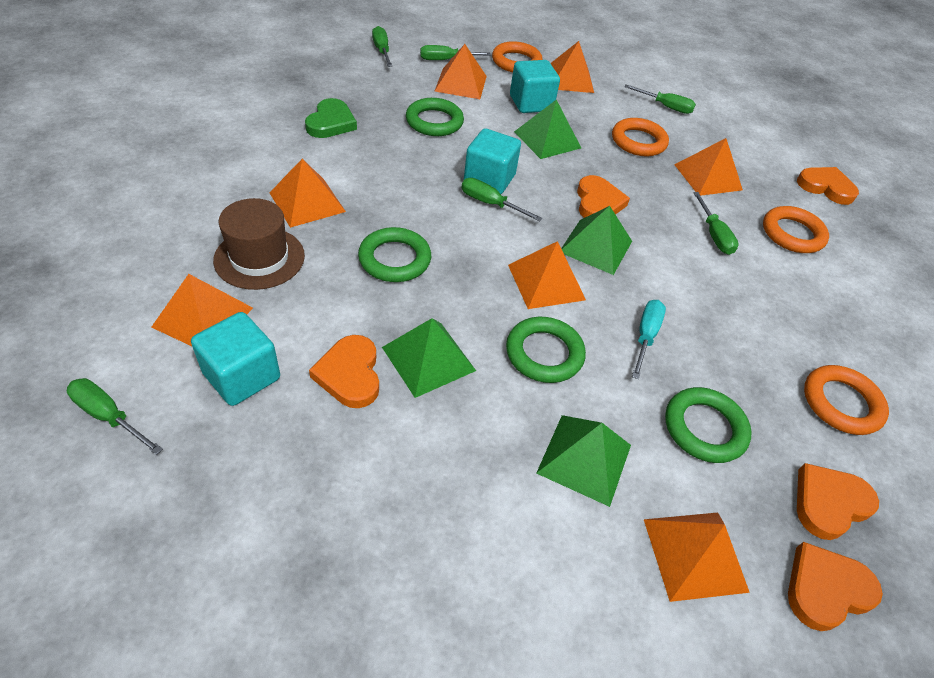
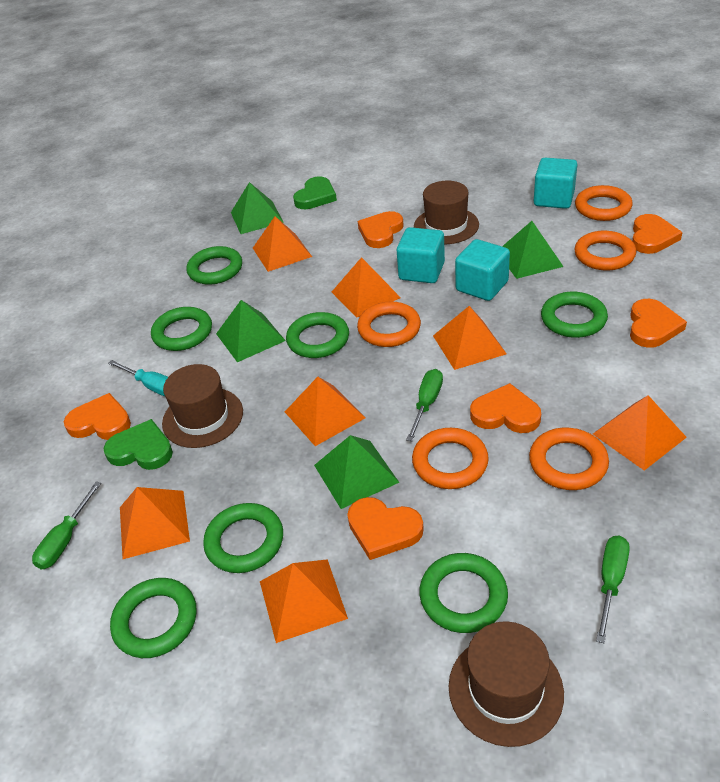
brown hat: 1 -> 3
green heart: 1 -> 2
green ring: 4 -> 7
green screwdriver: 6 -> 3
orange heart: 5 -> 6
orange ring: 4 -> 5

